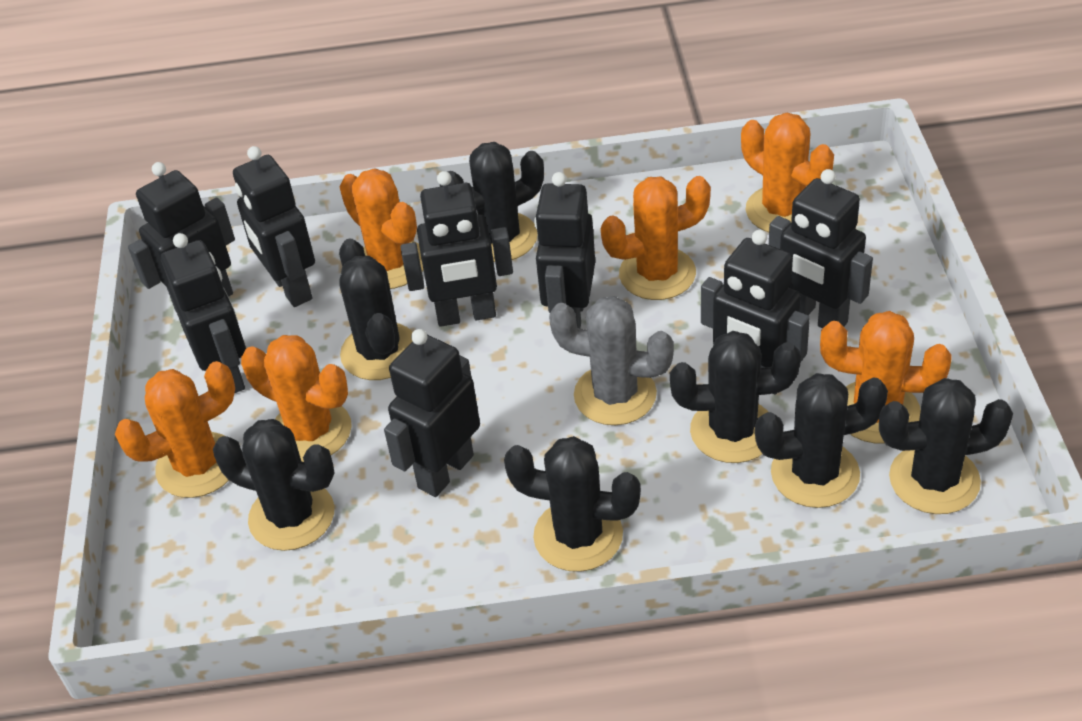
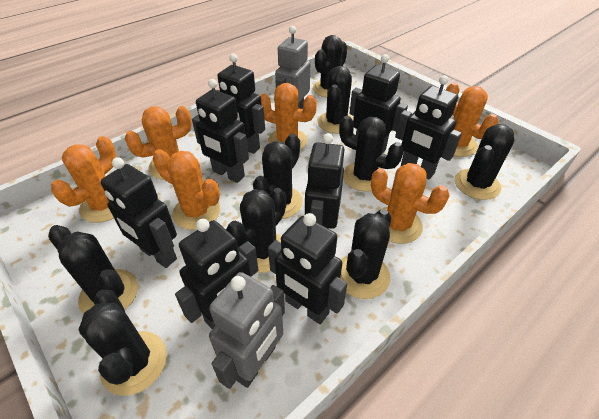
black cactus: 7 -> 9
grey cactus: 1 -> 0
grey robot: 0 -> 2

